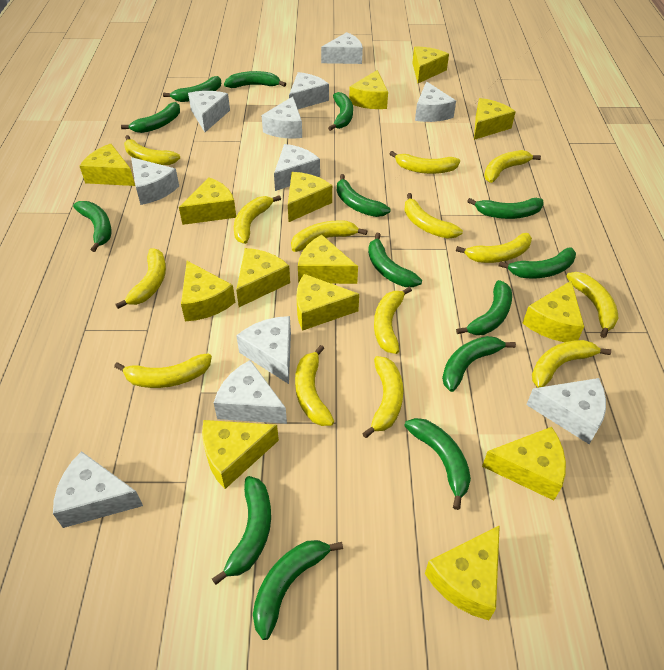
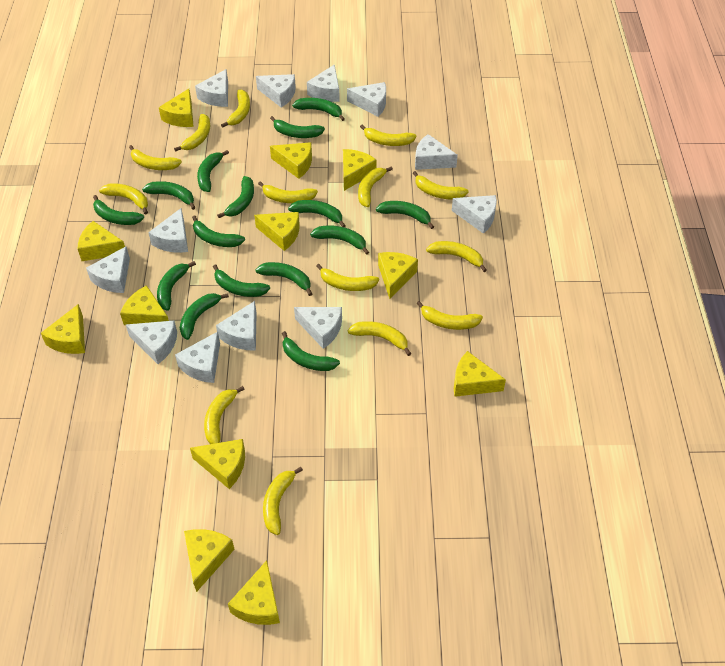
green banana: 14 -> 15
white cheese: 11 -> 12
yellow cheese: 14 -> 12

